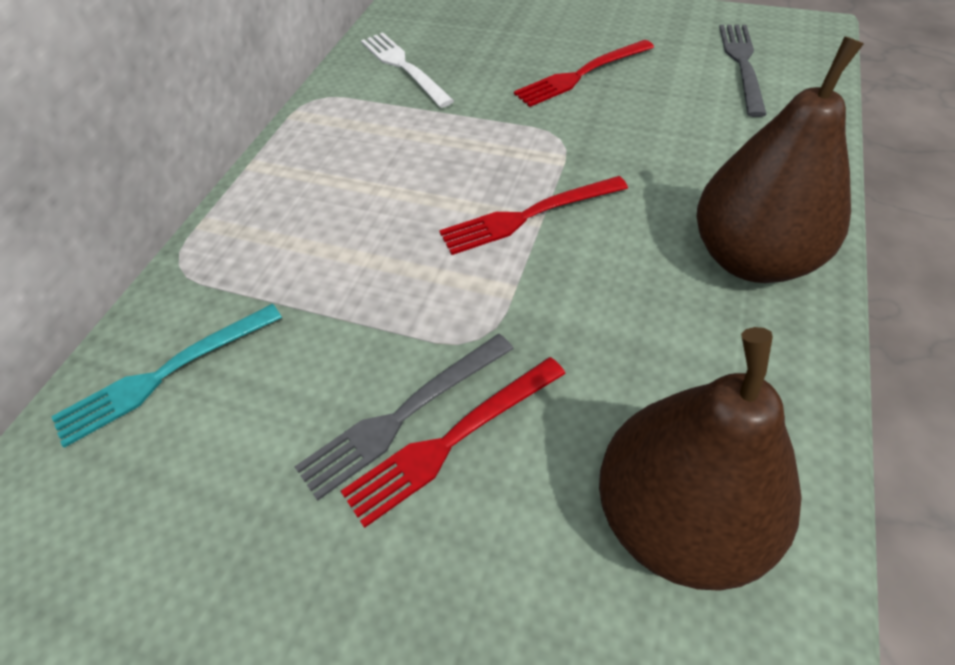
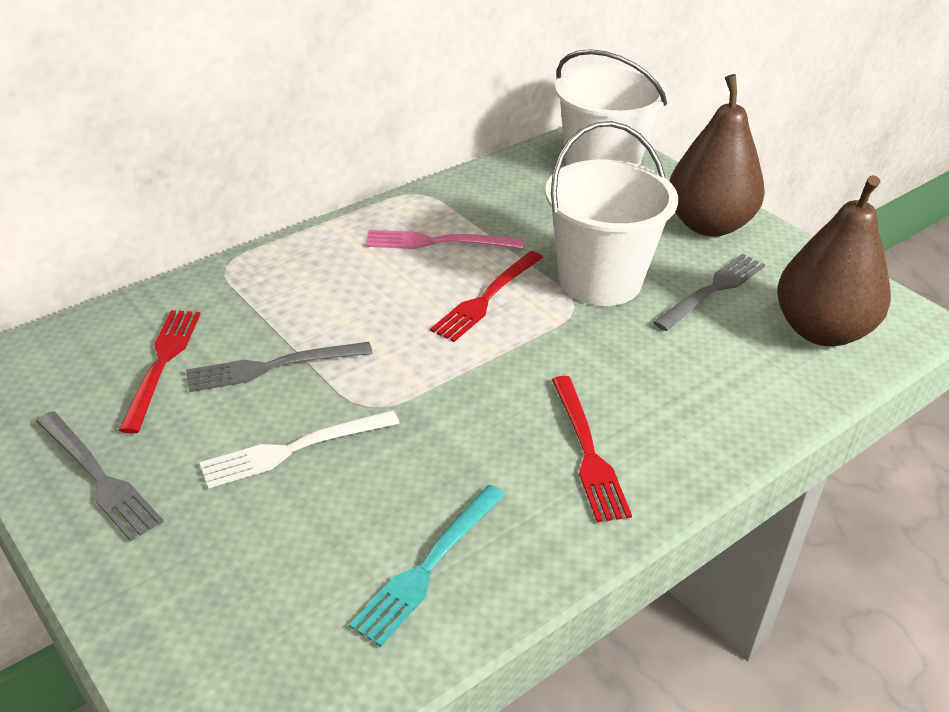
grey fork: 2 -> 3
pink fork: 0 -> 1
white bucket: 0 -> 2

